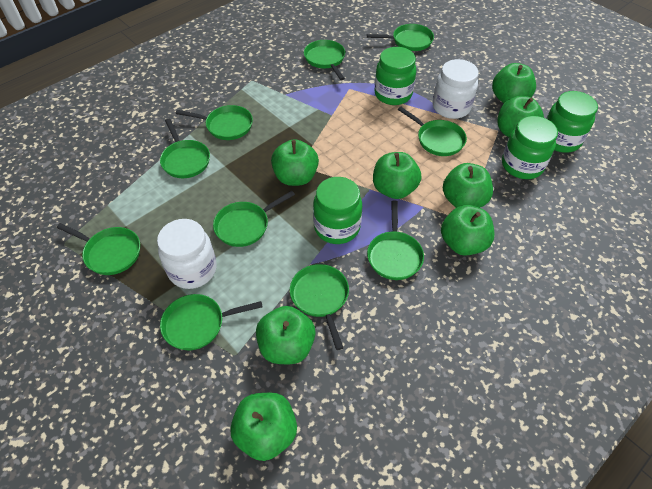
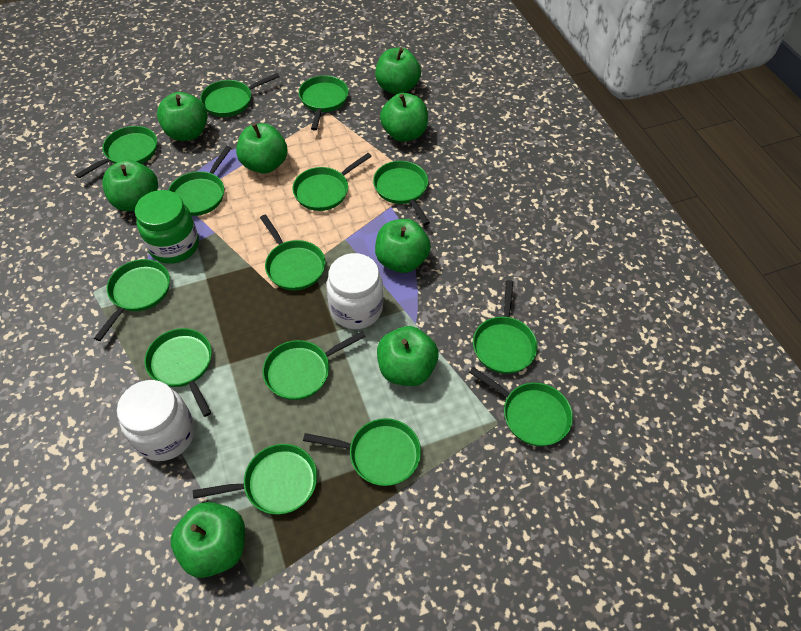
green jar: 4 -> 1
green pan: 10 -> 14

